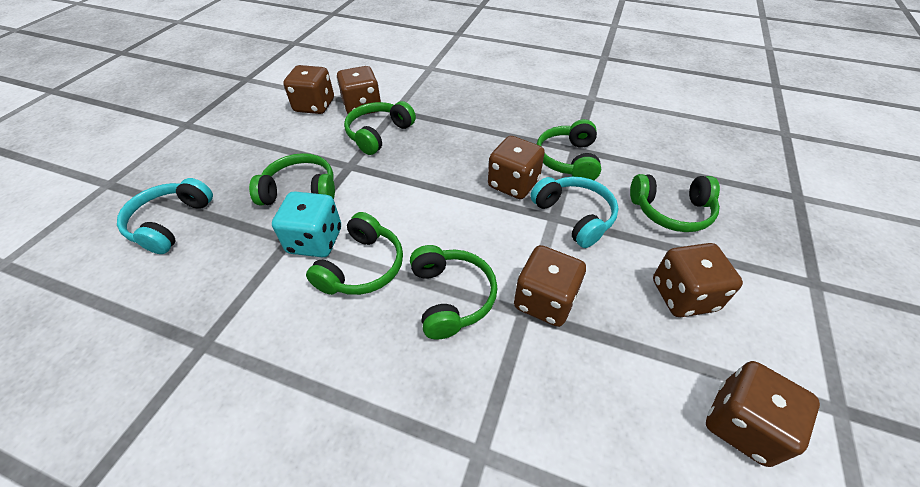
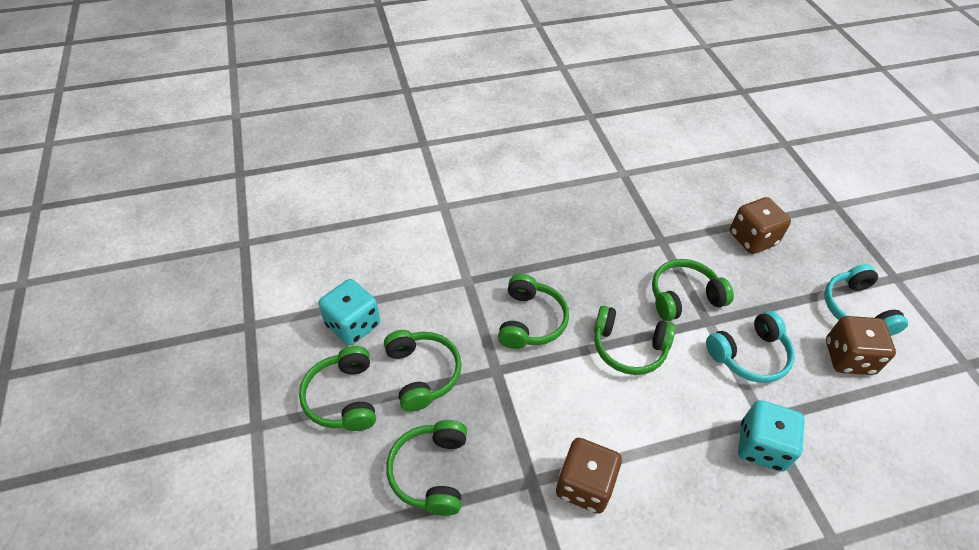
brown dice: 6 -> 3
turquoise dice: 1 -> 2

